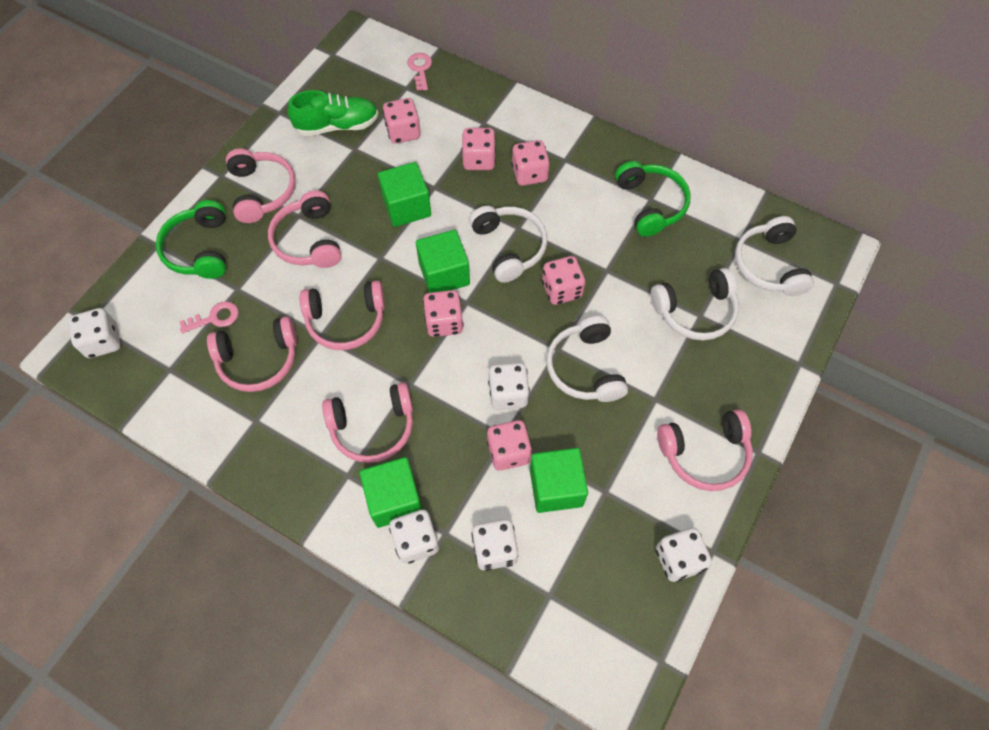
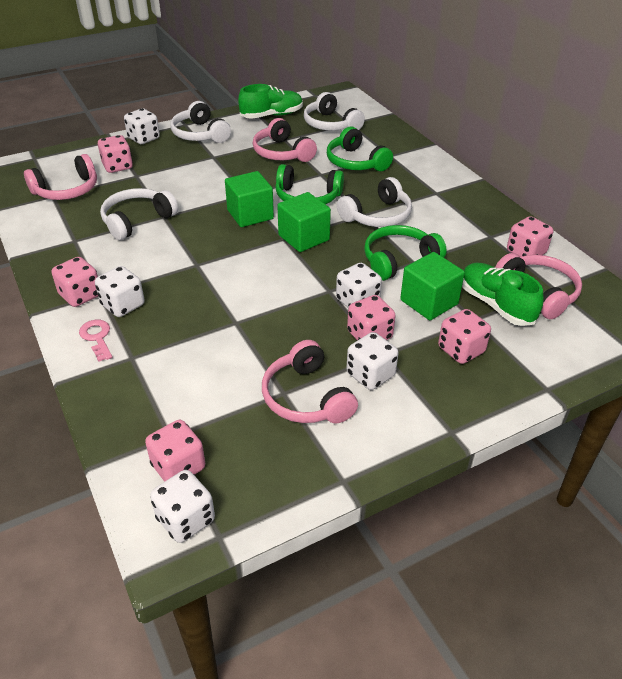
green cube: 4 -> 3
green headphones: 2 -> 3
green shoe: 1 -> 2
pink headphones: 6 -> 4
pink key: 2 -> 1

